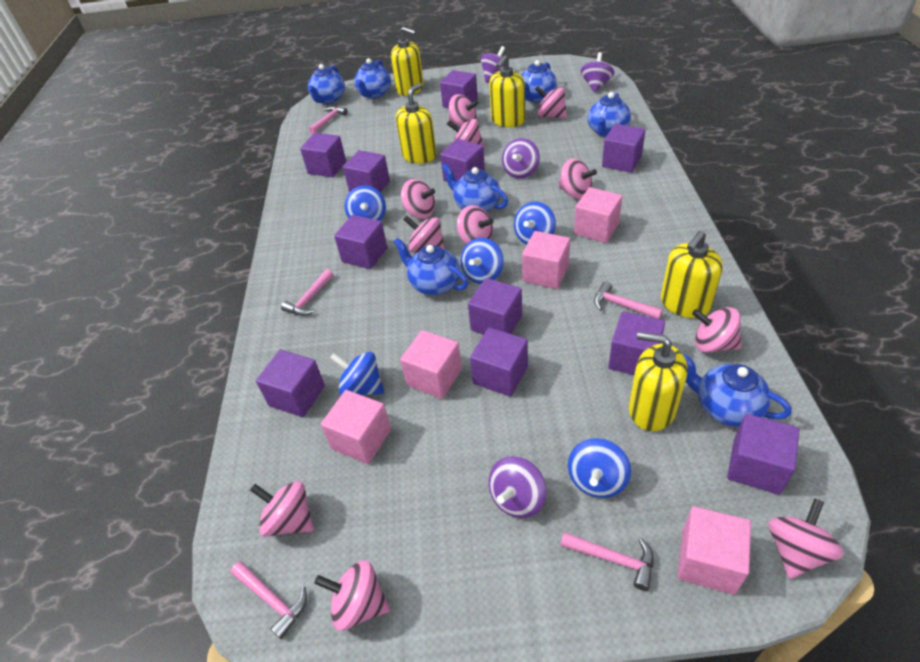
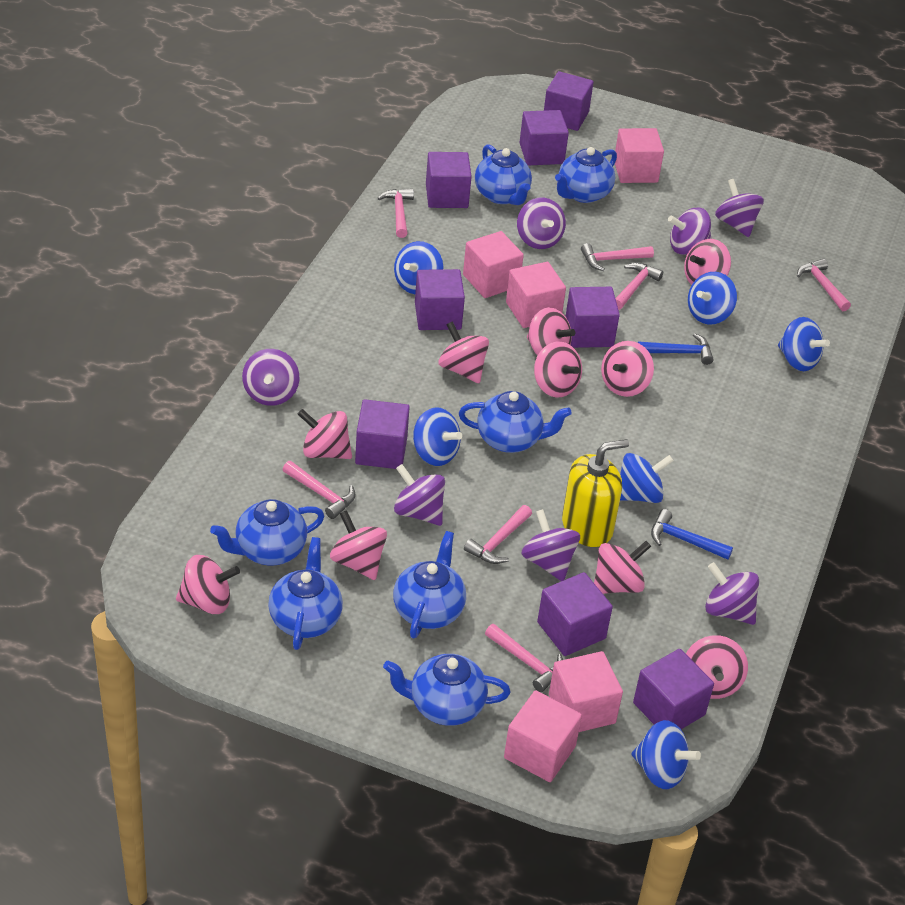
blue hammer: 0 -> 2
blue spinning top: 5 -> 6
pink hammer: 5 -> 7
pink spinning top: 11 -> 10
purple cube: 11 -> 8
purple spinning top: 4 -> 7
yellow soap dispenser: 5 -> 1

